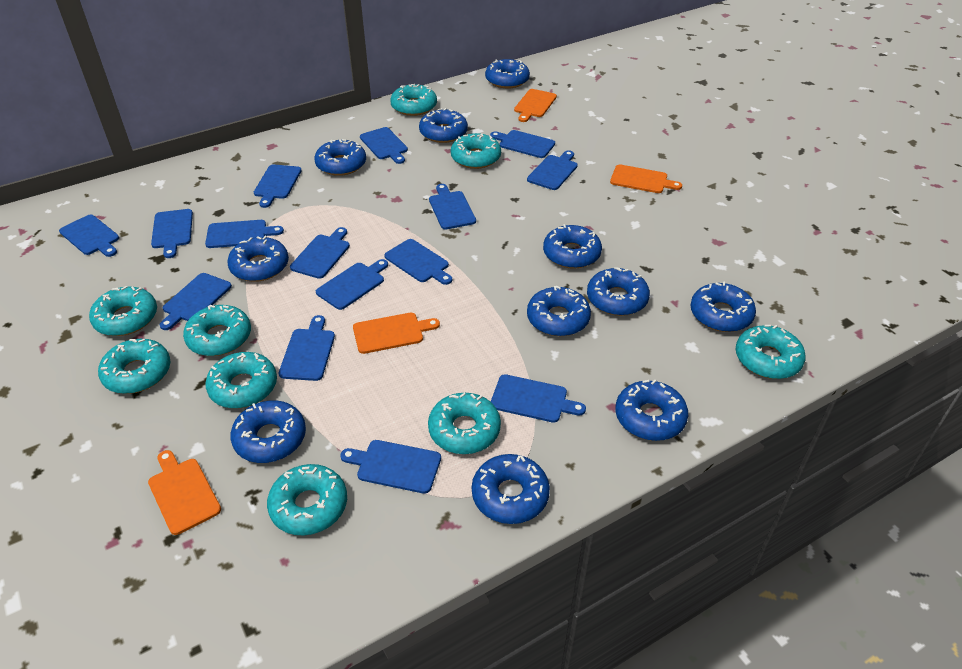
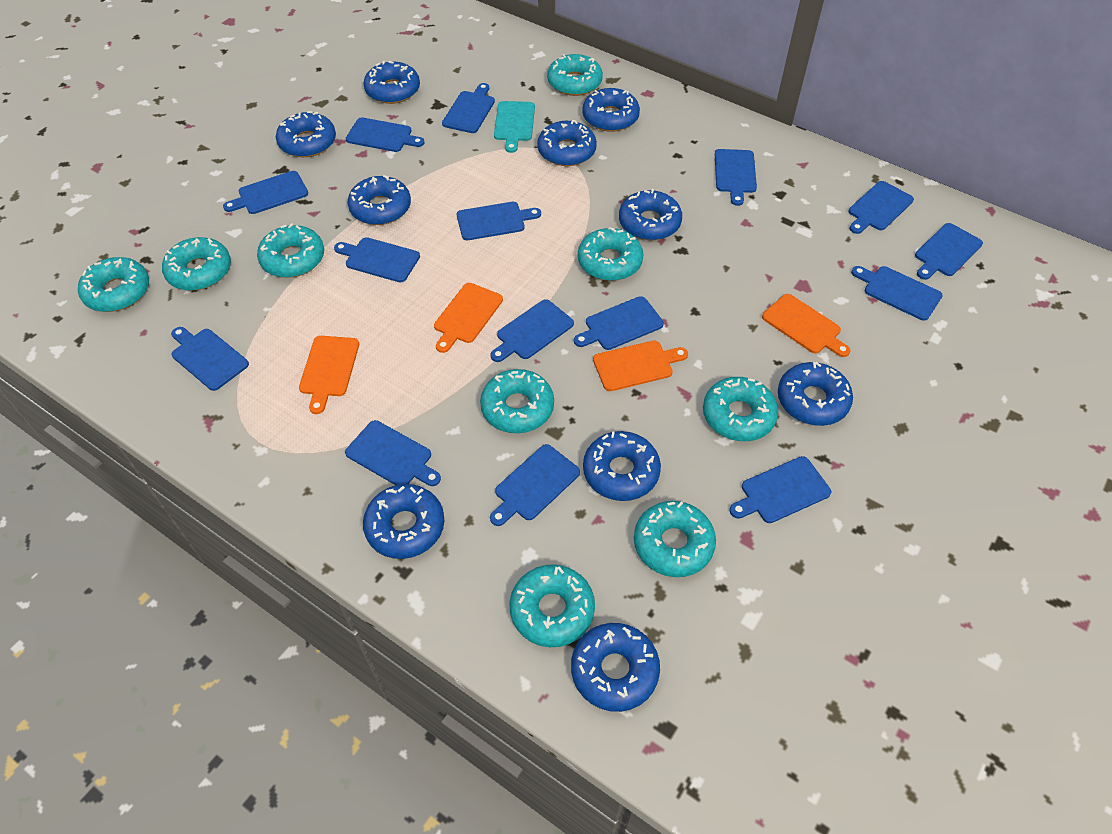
blue donut: 11 -> 10
turquoise cutting board: 0 -> 1

